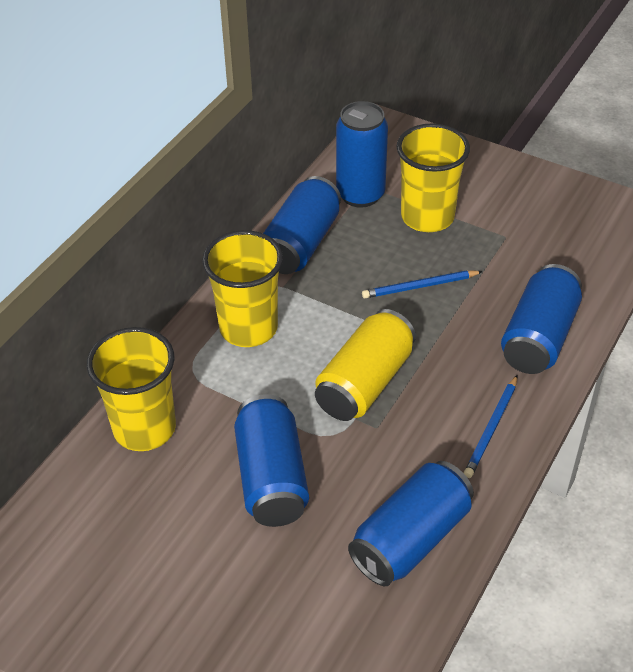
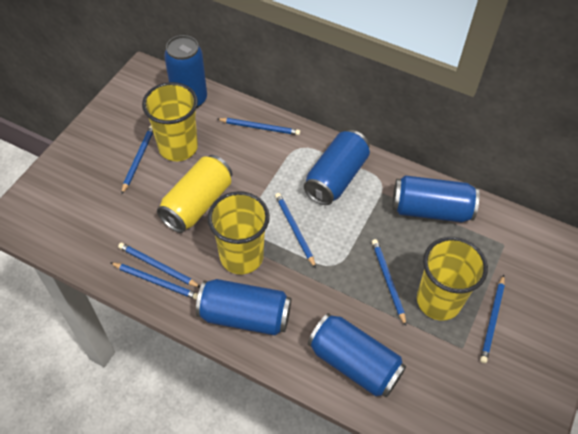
blue pencil: 2 -> 7

